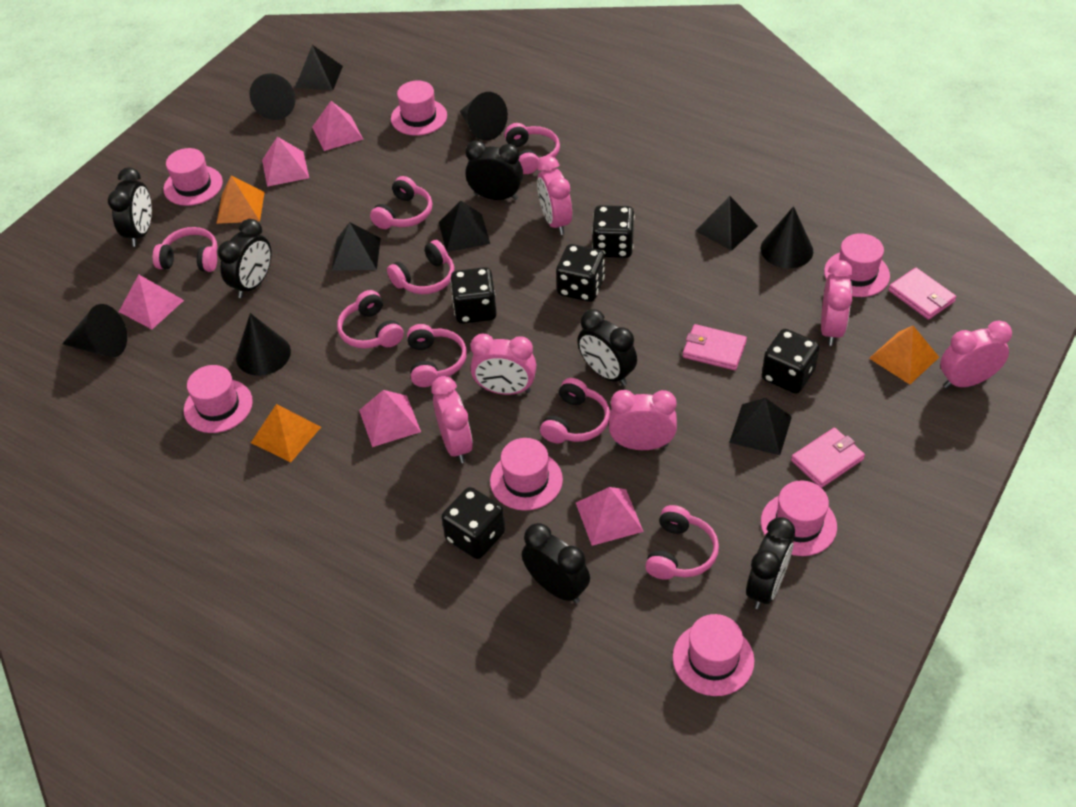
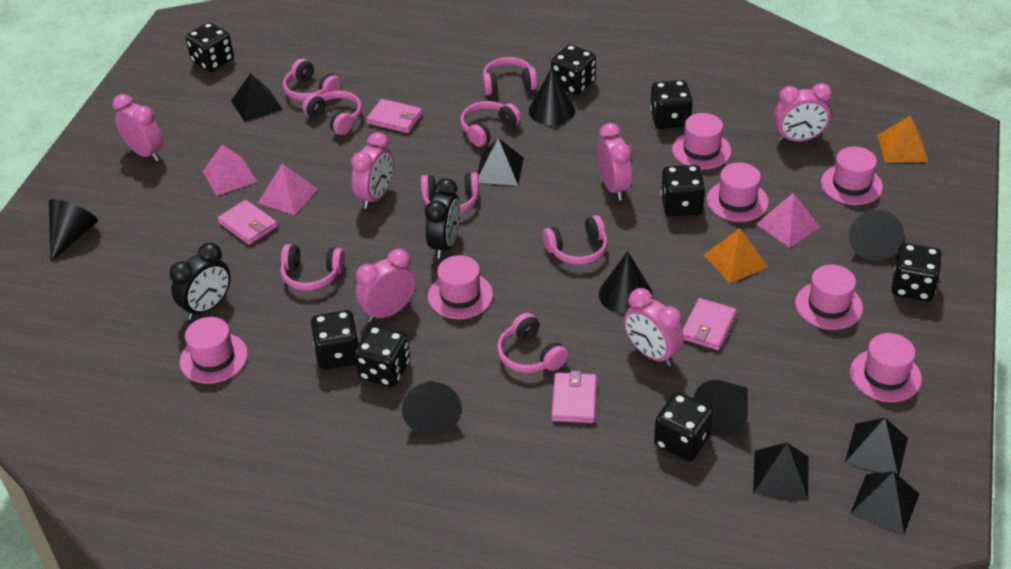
black clock: 6 -> 2
black cone: 5 -> 6
black dice: 5 -> 8
orange pyramid: 3 -> 2
pink pyramid: 5 -> 3
pink wallet: 3 -> 4

